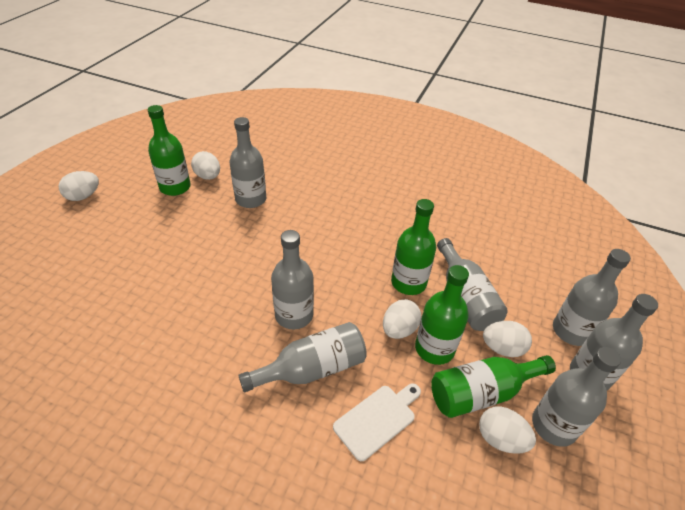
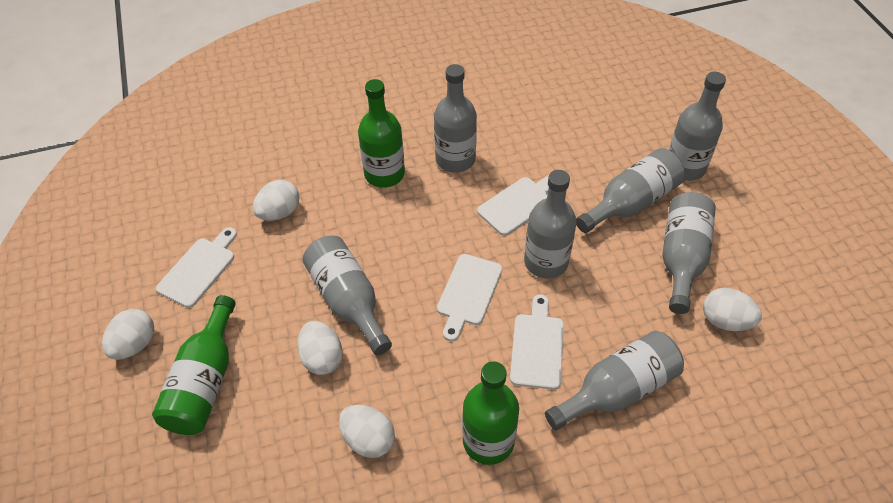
green bottle: 4 -> 3
white cutting board: 1 -> 4

